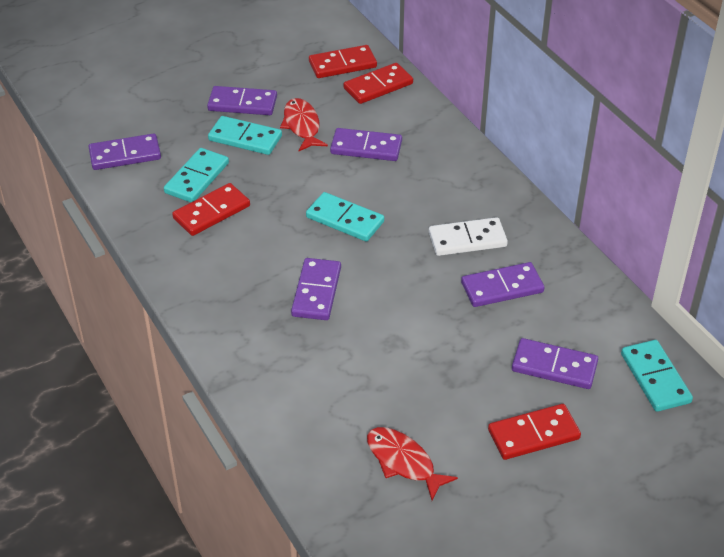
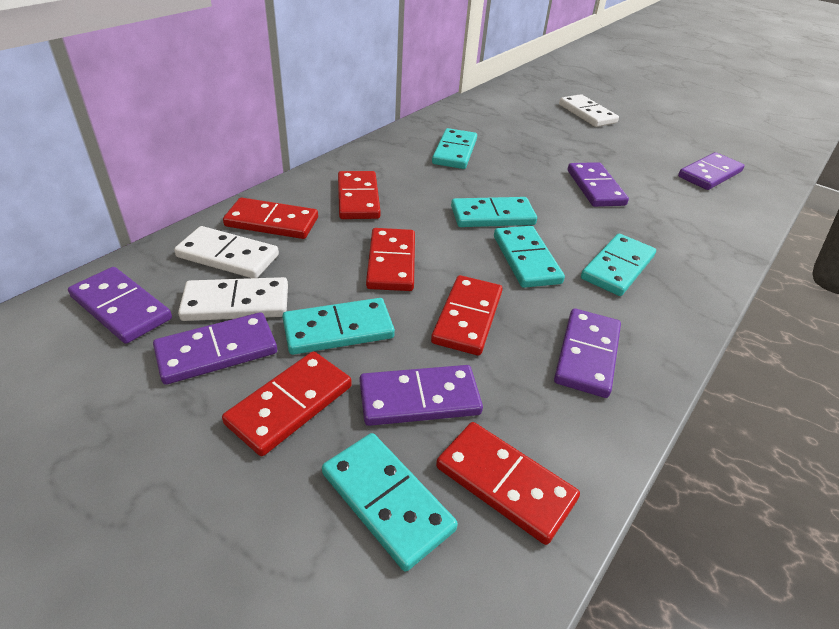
red domino: 4 -> 6
red fish: 2 -> 0
turquoise domino: 4 -> 6
white domino: 1 -> 3

